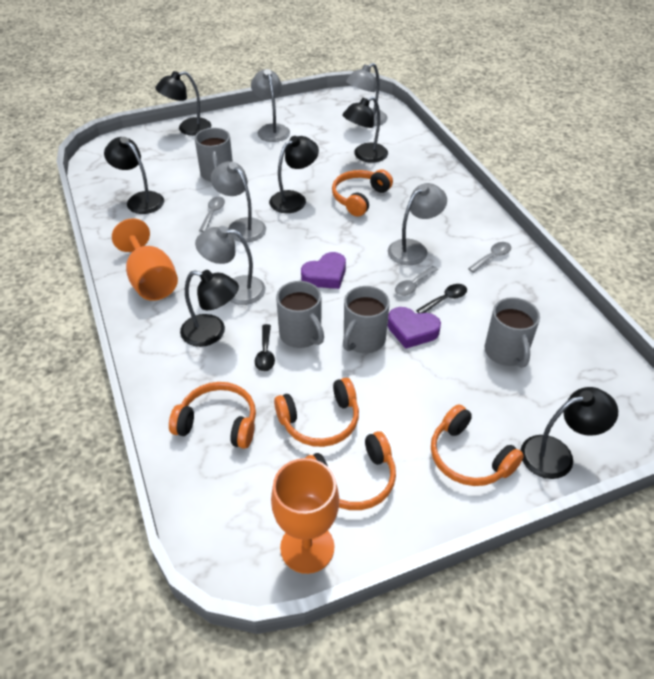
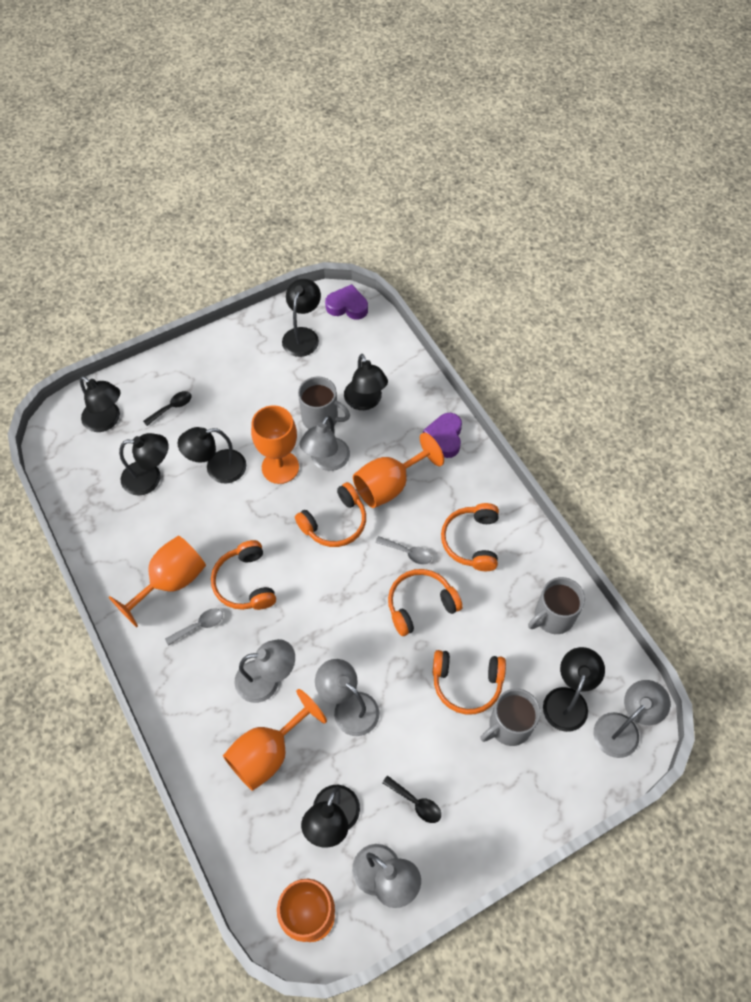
black lamp: 6 -> 7
grey mug: 4 -> 3
grey spoon: 3 -> 2
orange goblet: 2 -> 5

